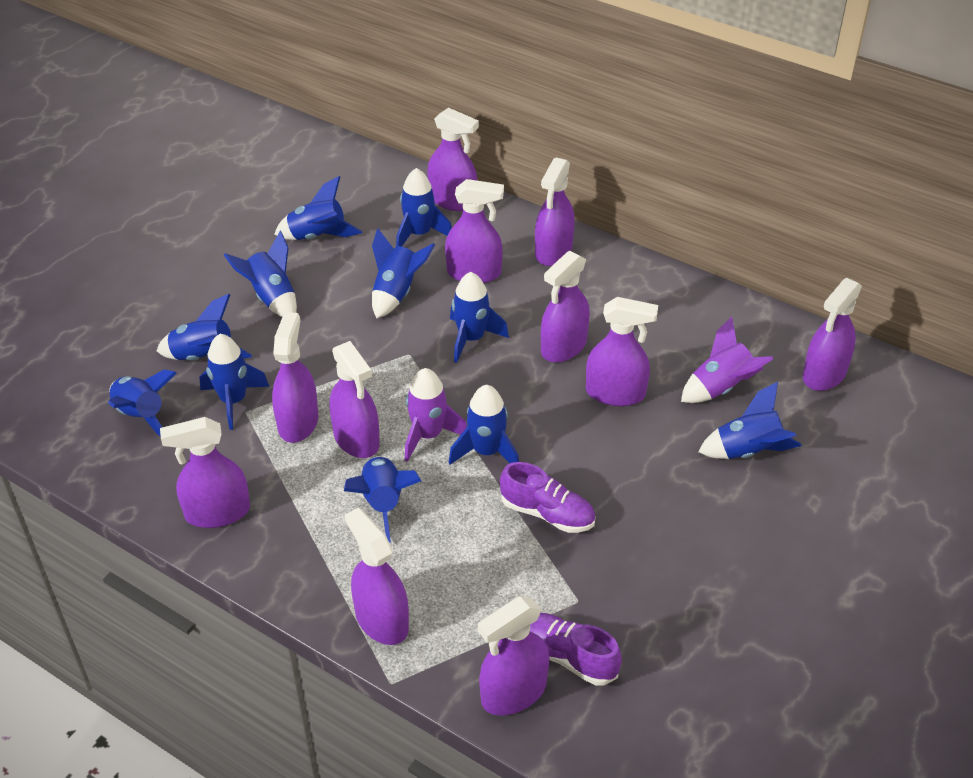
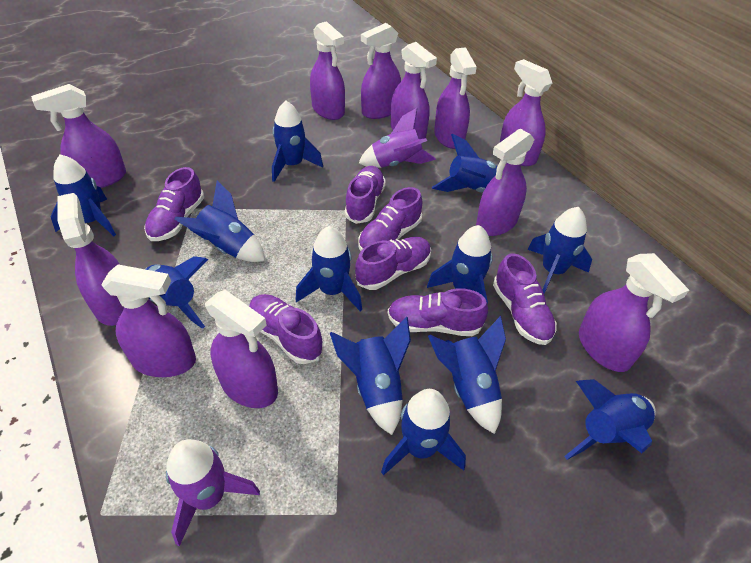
blue rocket: 11 -> 12
purple shoe: 2 -> 7

